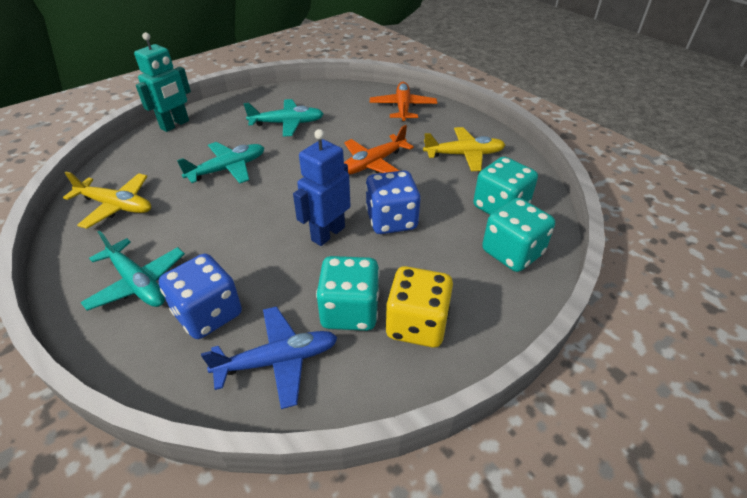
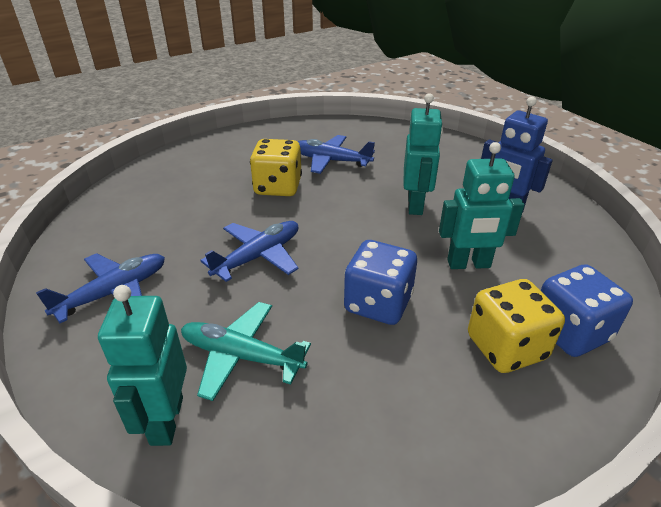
blue plane: 1 -> 3
orange plane: 2 -> 0
turquoise dice: 3 -> 0
turquoise plane: 3 -> 1
turquoise robot: 1 -> 3
yellow dice: 1 -> 2
yellow plane: 2 -> 0

